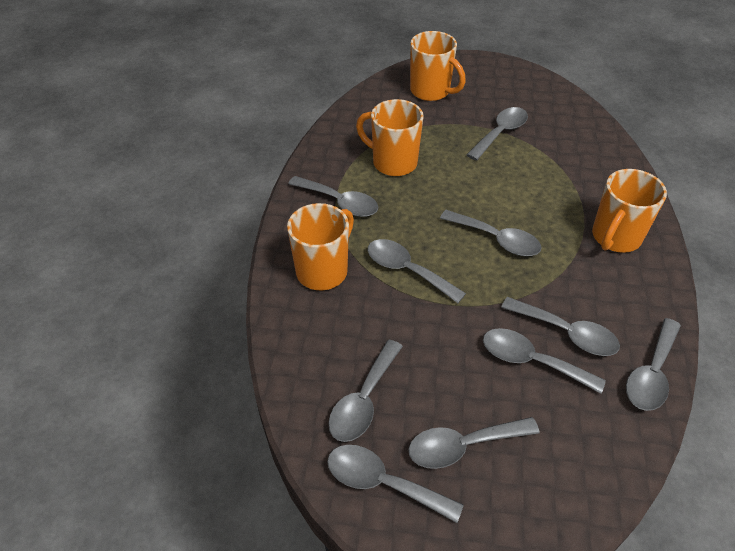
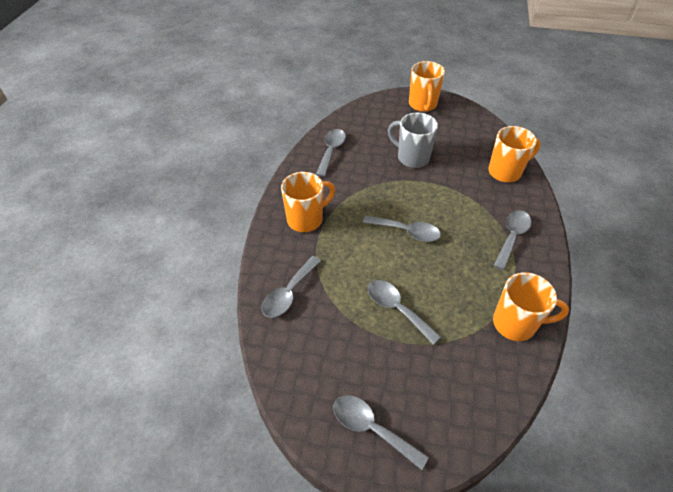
grey mug: 0 -> 1
grey spoon: 10 -> 6

